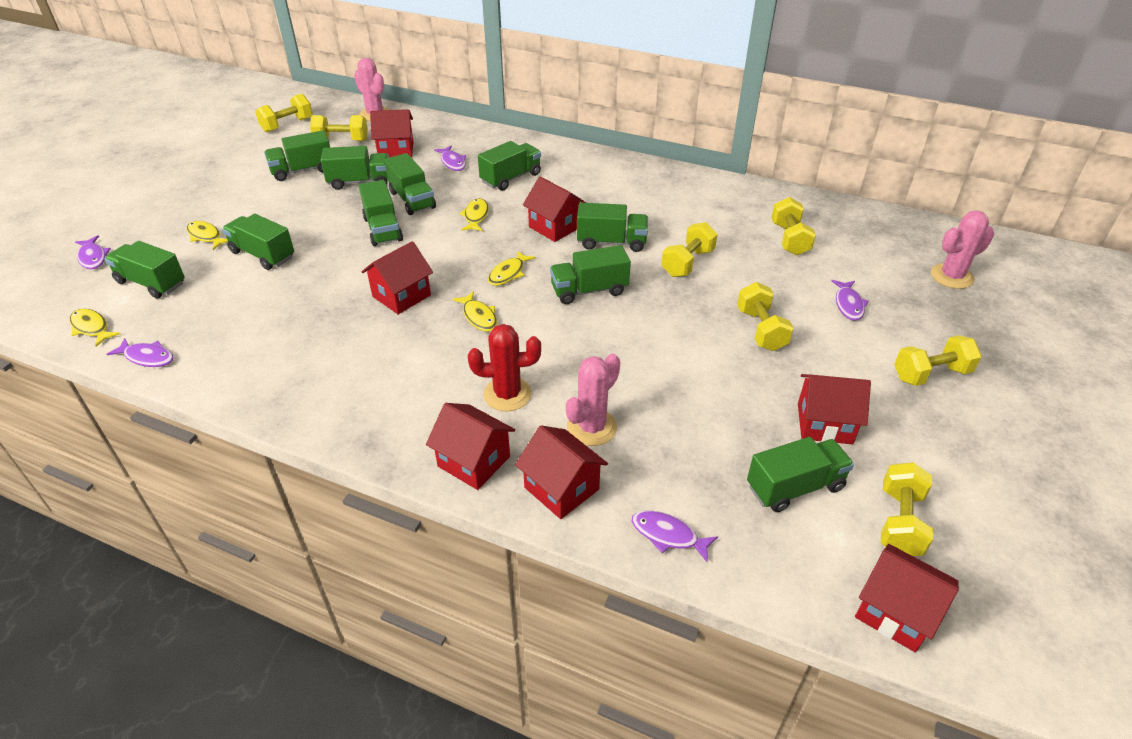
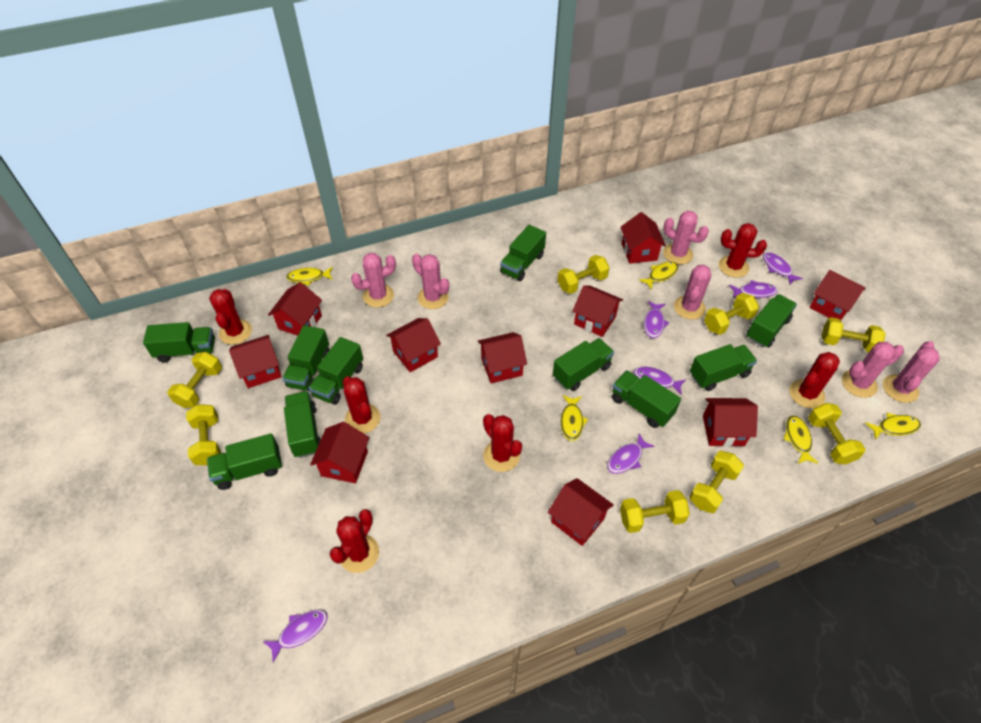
pink cactus: 3 -> 6
purple fish: 5 -> 6
red cactus: 1 -> 6
red house: 7 -> 10
yellow dumbbell: 7 -> 8

